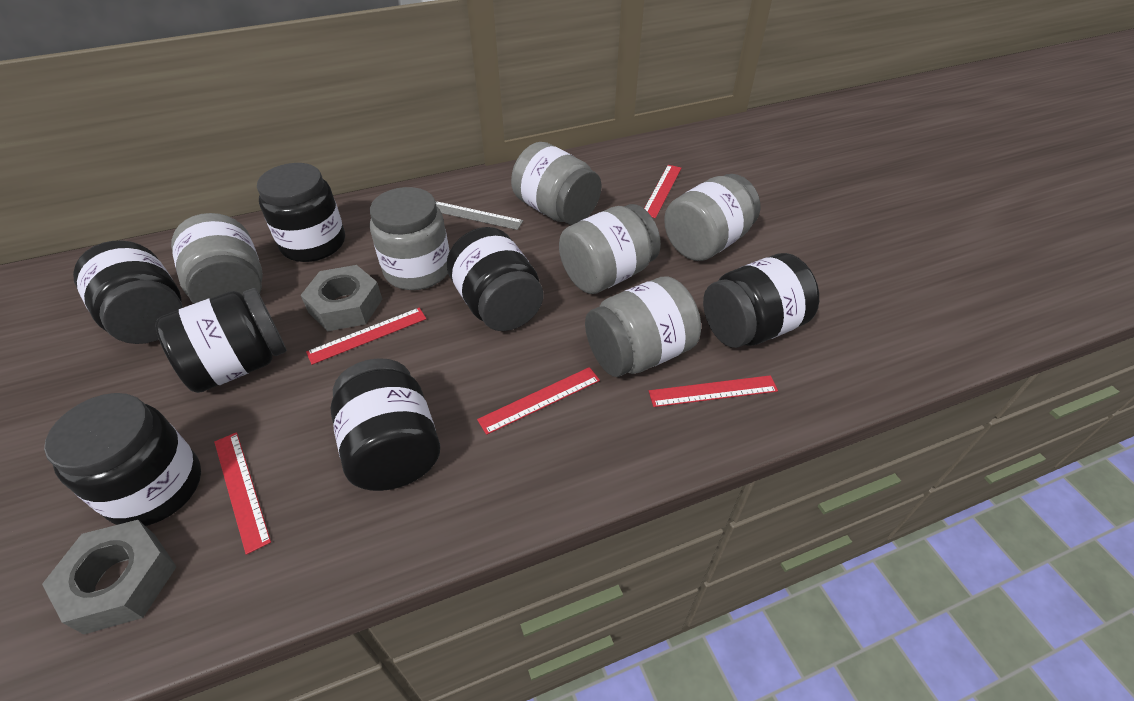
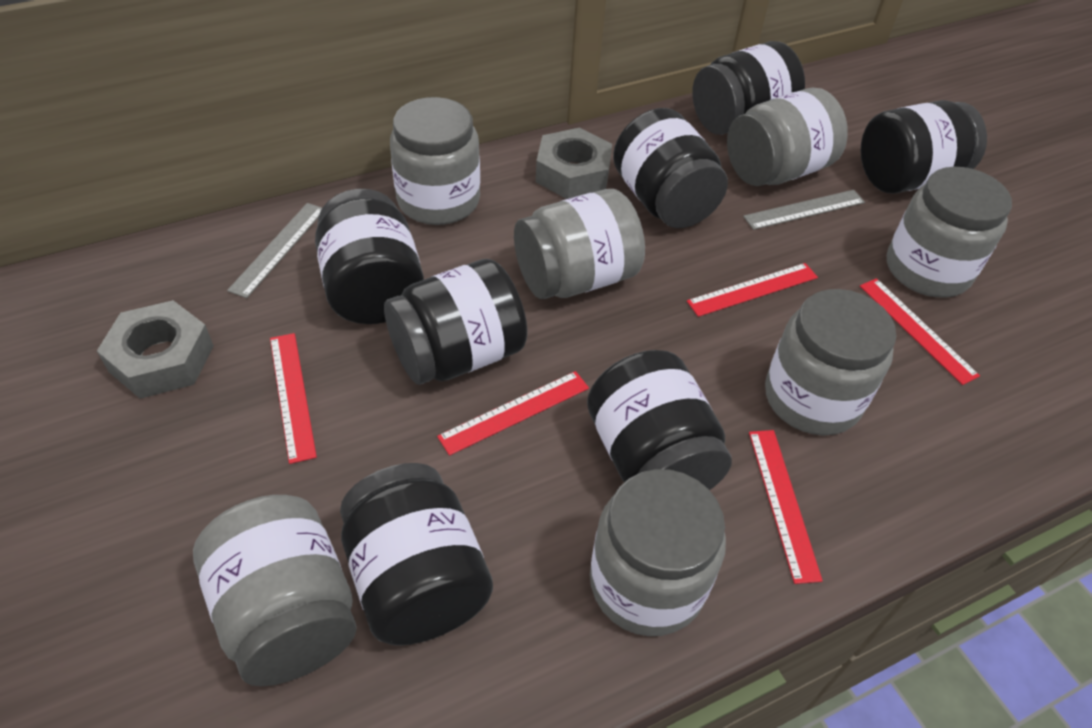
grey jar: 6 -> 7
grey ruler: 1 -> 2

